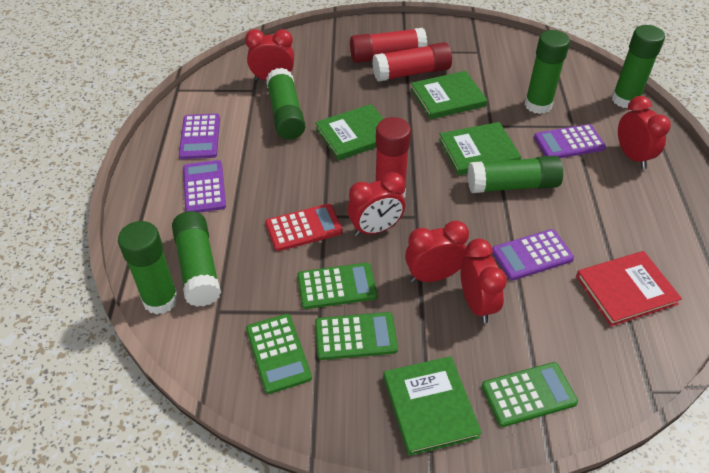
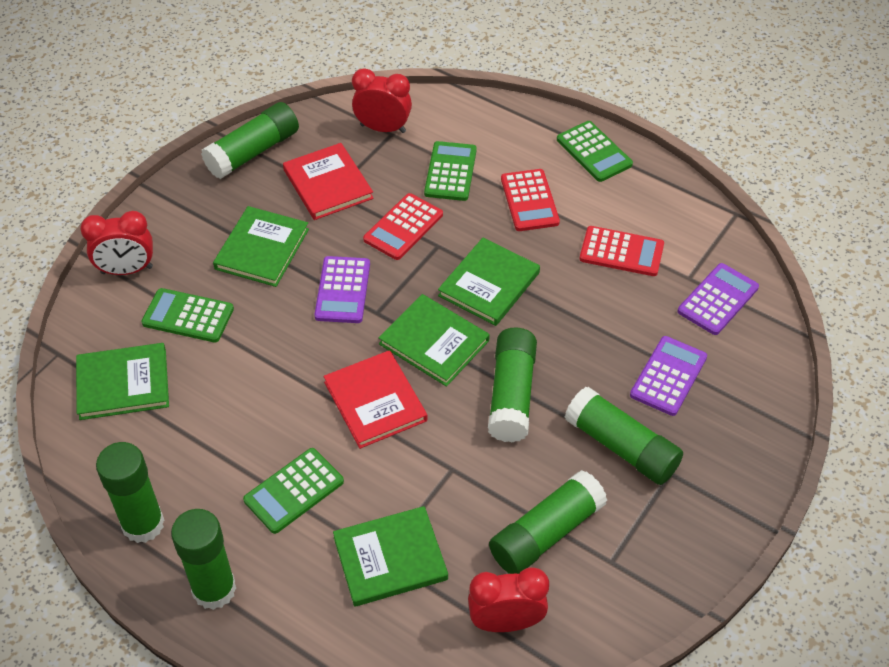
green book: 4 -> 5
purple calculator: 4 -> 3
red book: 1 -> 2
red calculator: 1 -> 3
red clock: 5 -> 3
red glue stick: 3 -> 0

